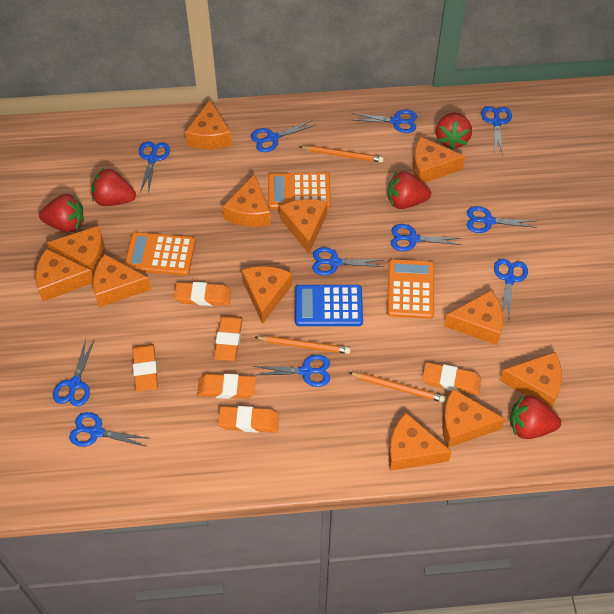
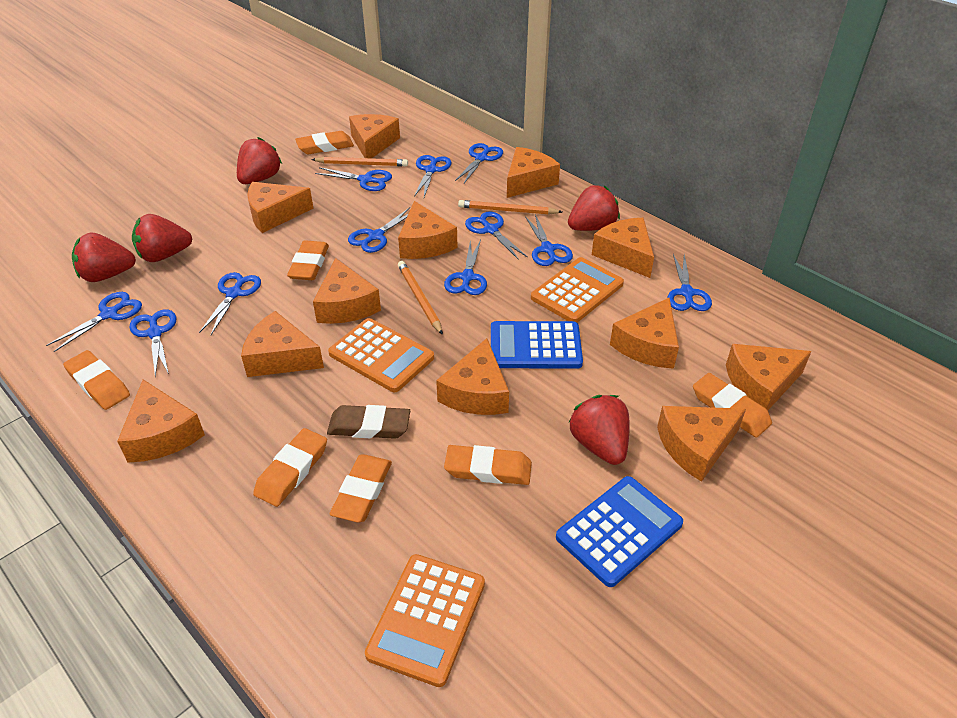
blue calculator: 1 -> 2
brown eraser: 0 -> 1
orange eraser: 6 -> 7

